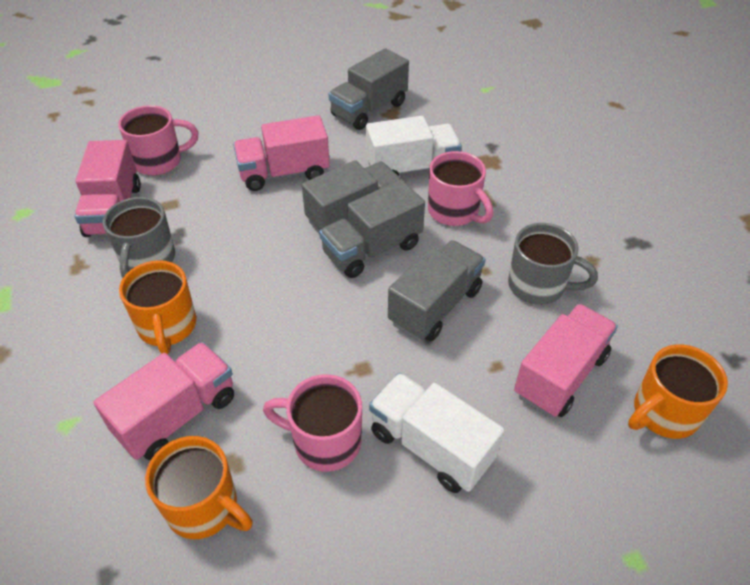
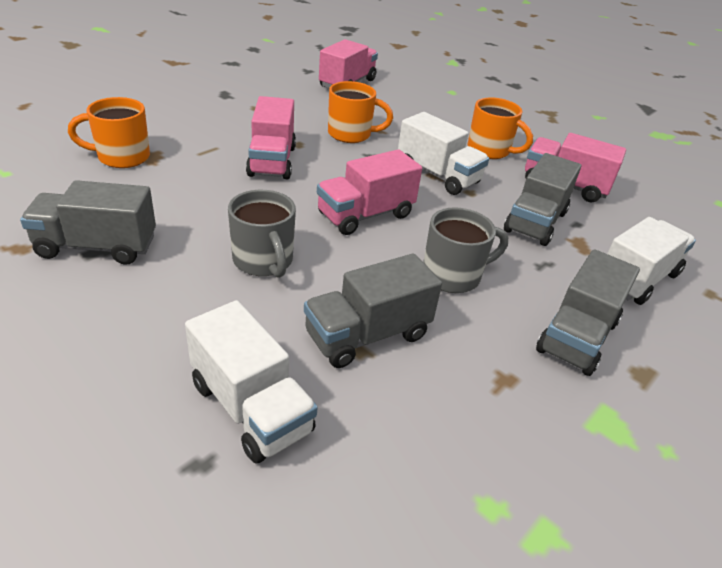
pink mug: 3 -> 0
white truck: 2 -> 3

